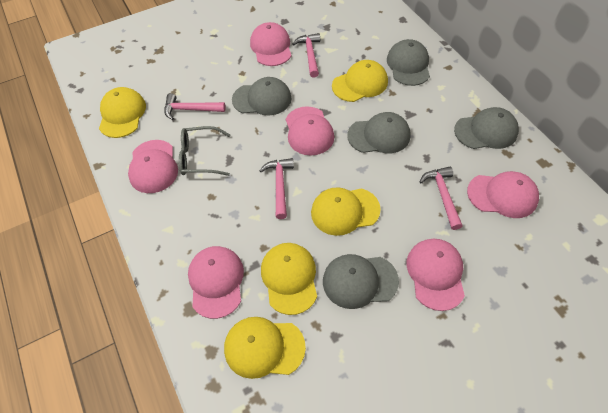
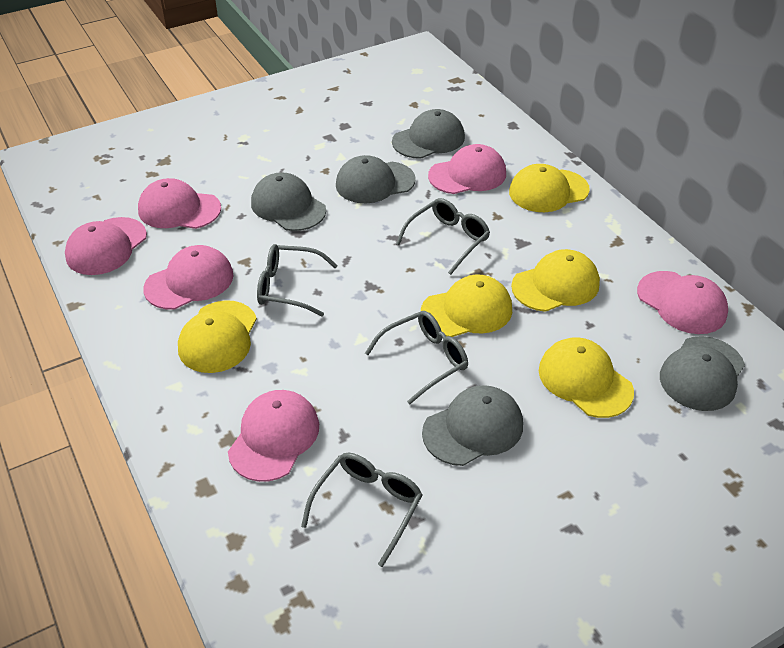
grey glasses: 1 -> 4
pink hammer: 4 -> 0

